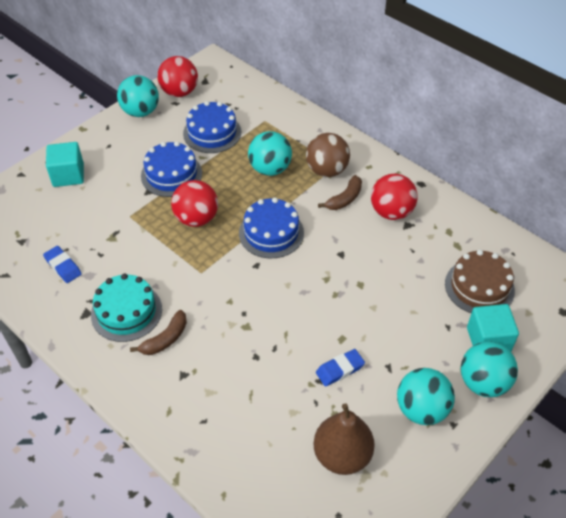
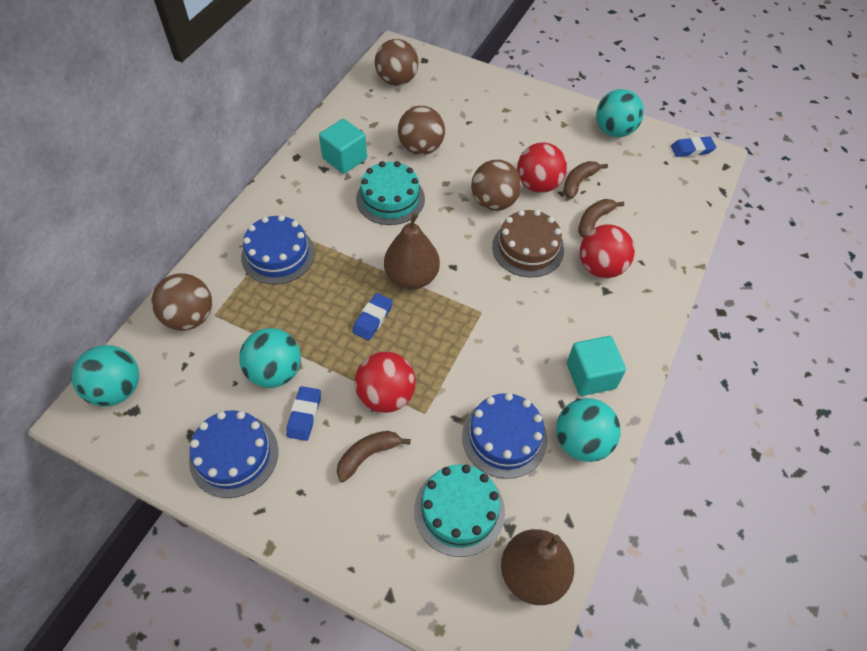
blue eraser: 2 -> 3
brown ball: 1 -> 4
brown banana: 2 -> 3
brown pear: 1 -> 2
turquoise cake: 1 -> 2

